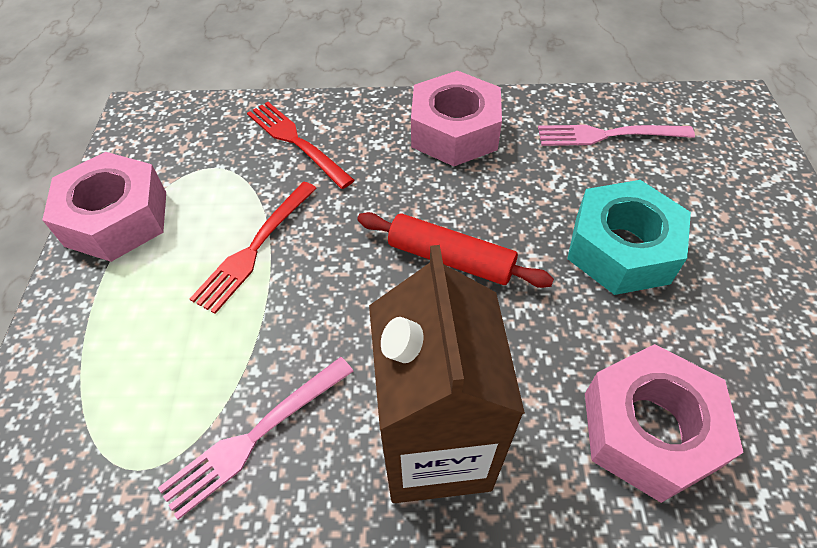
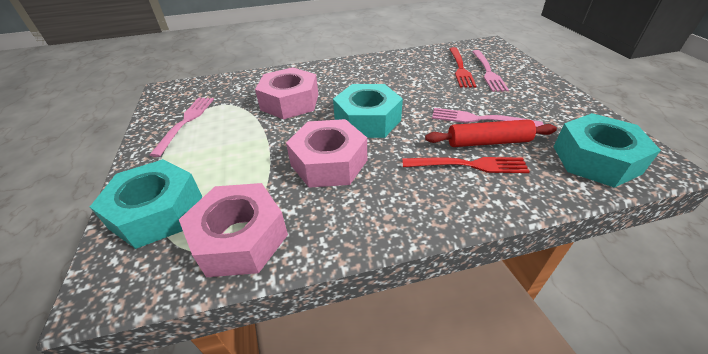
brown carton: 1 -> 0
pink fork: 2 -> 3
turquoise nut: 1 -> 3

